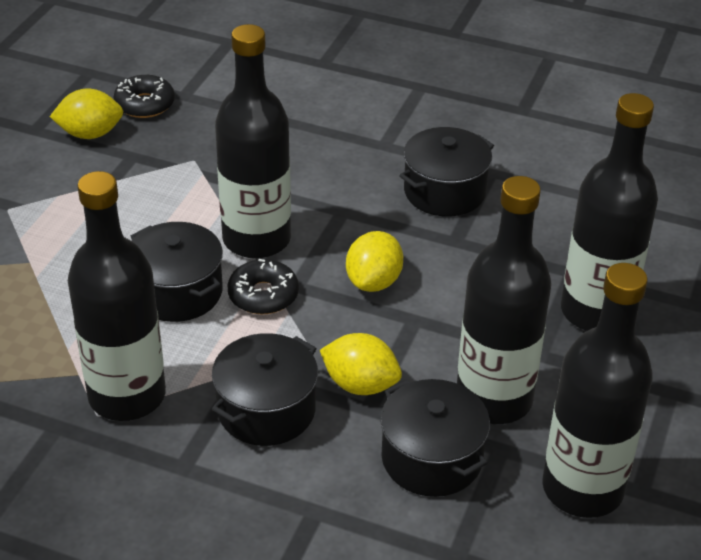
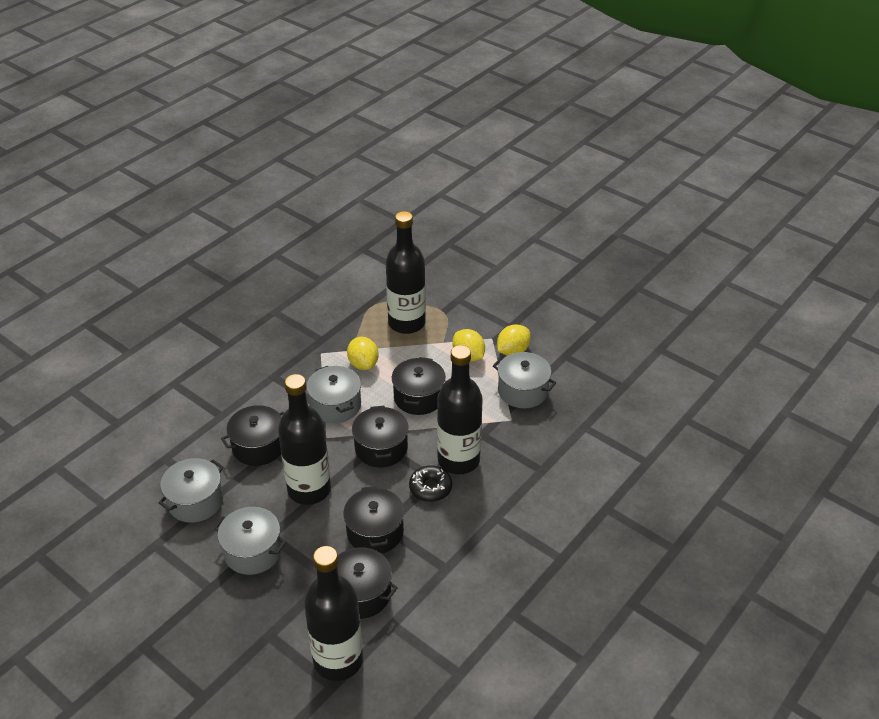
black bottle: 5 -> 4
black donut: 2 -> 1
black pot: 4 -> 5
grey pot: 0 -> 4

